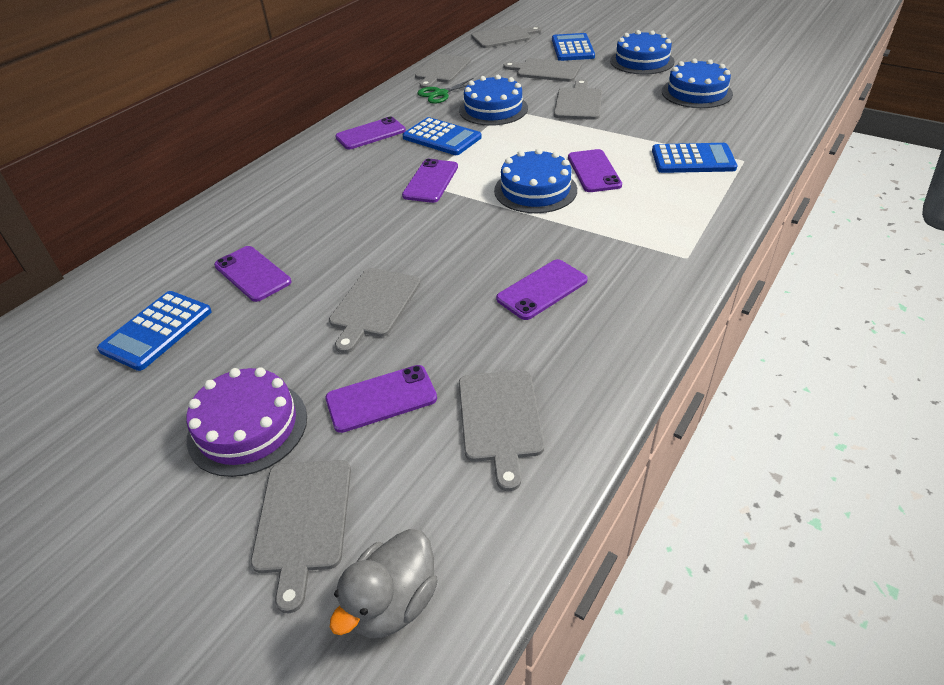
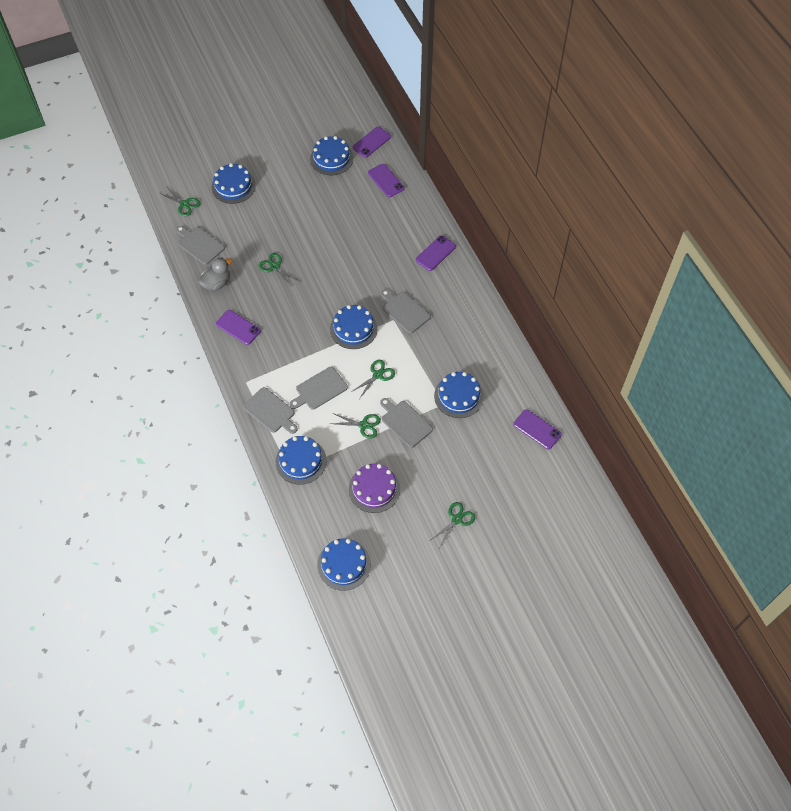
blue cake: 4 -> 6
blue calculator: 4 -> 0
green scissors: 1 -> 5
grey cutting board: 7 -> 5
purple phone: 6 -> 5

